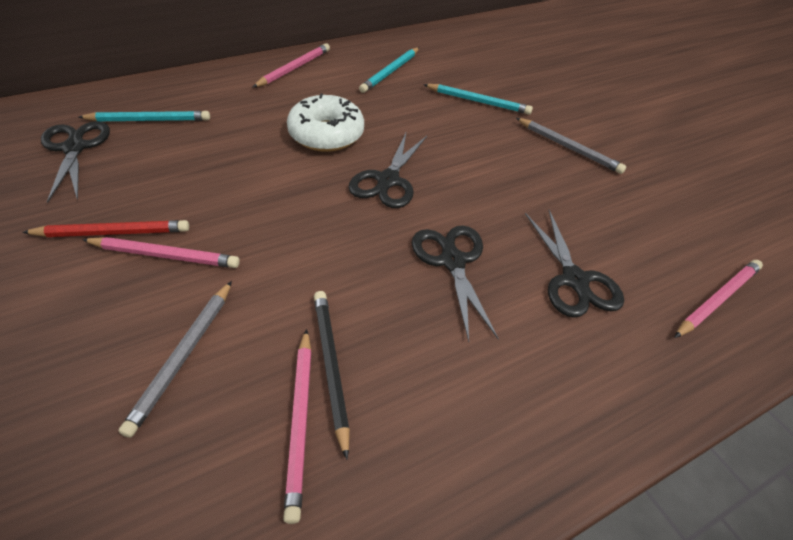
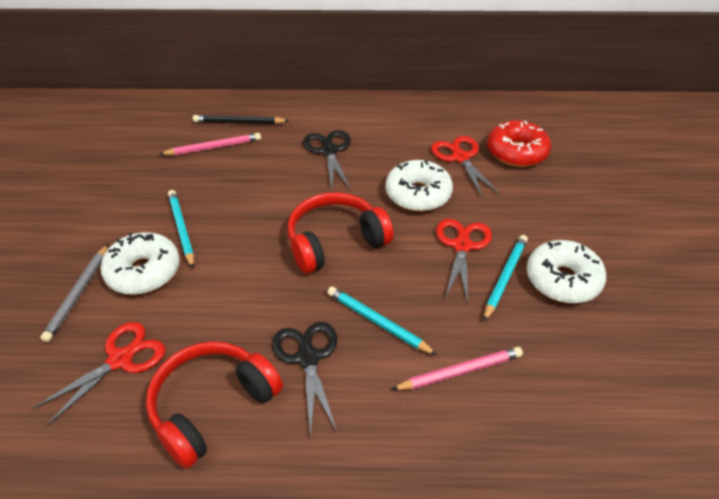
black scissors: 4 -> 2
grey pencil: 2 -> 1
pink pencil: 4 -> 2
red donut: 0 -> 1
red headphones: 0 -> 2
red pencil: 1 -> 0
red scissors: 0 -> 3
white donut: 1 -> 3

